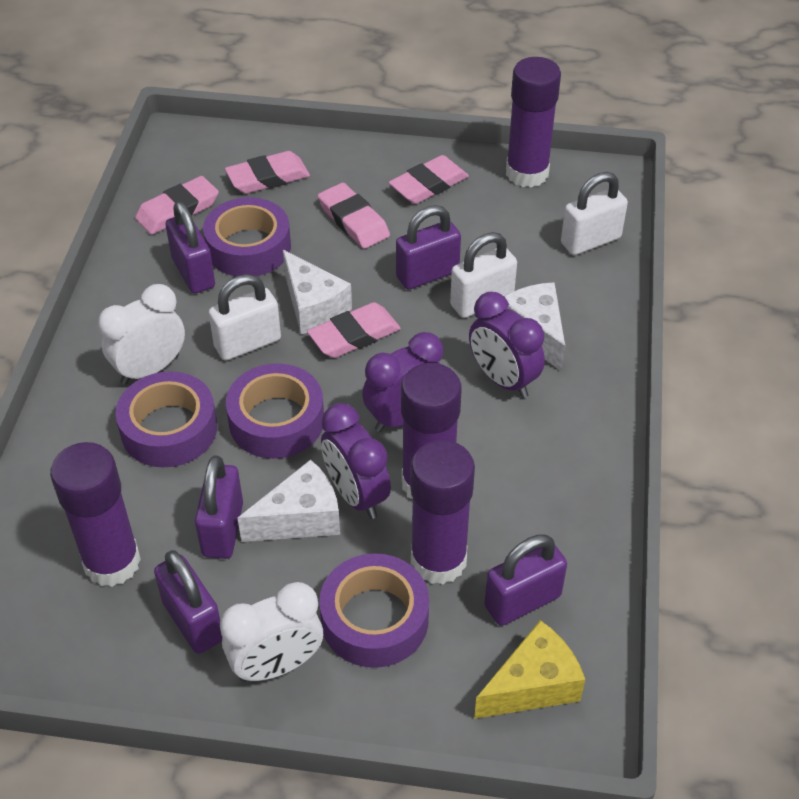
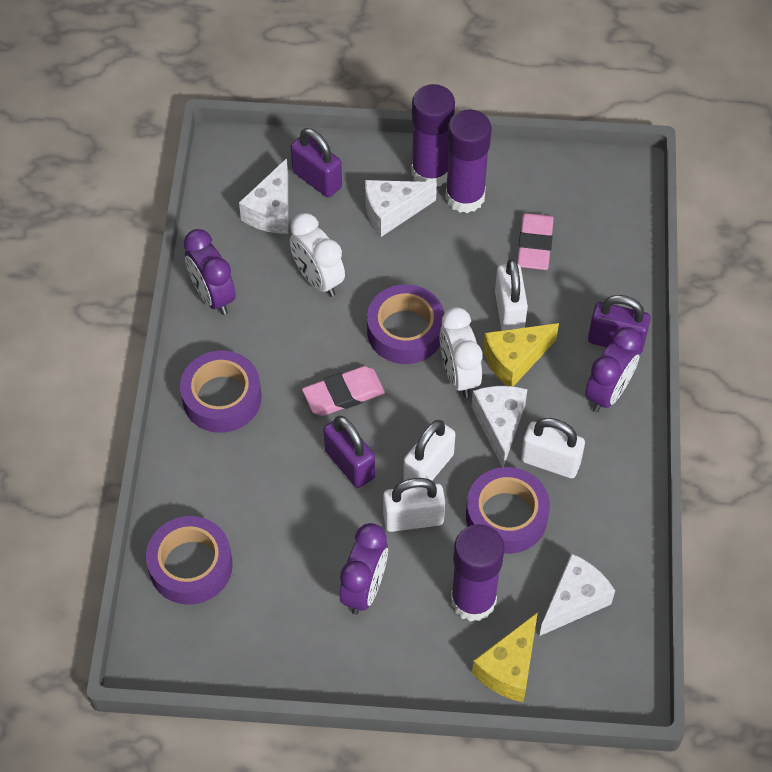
pink eraser: 5 -> 2
purple glue stick: 4 -> 3
purple padlock: 5 -> 3
white cheese: 3 -> 4
white padlock: 3 -> 4
yellow cheese: 1 -> 2

